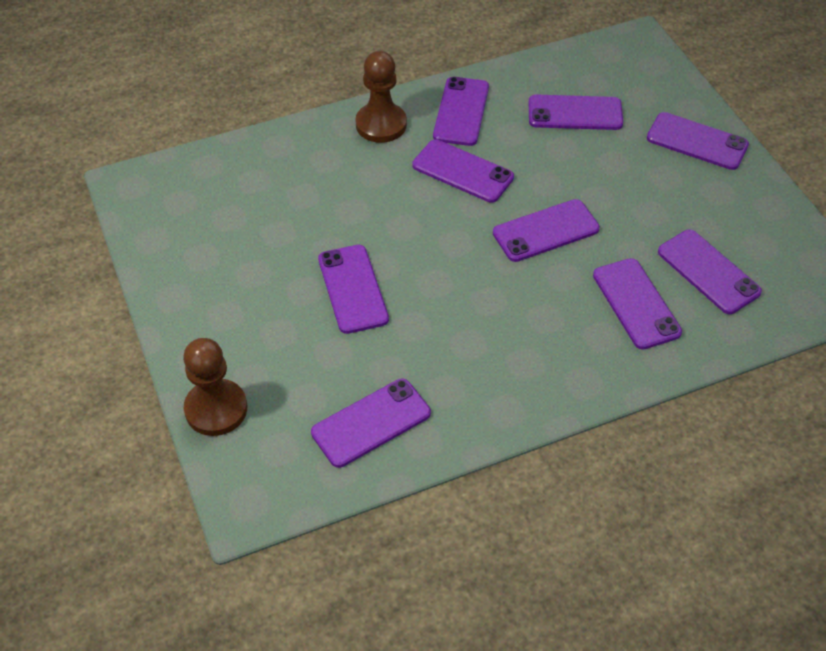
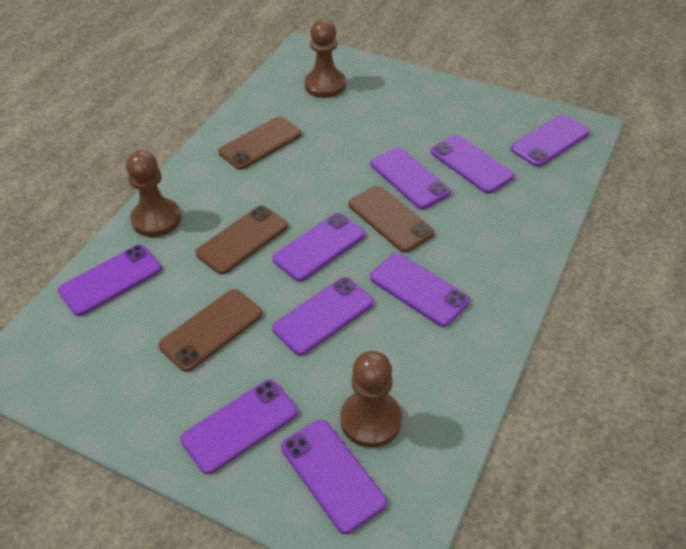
brown pawn: 2 -> 3
brown phone: 0 -> 4

